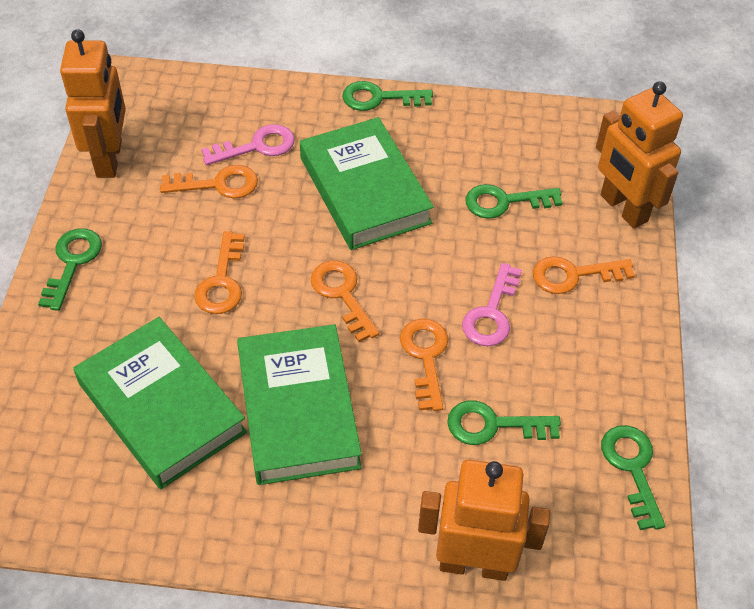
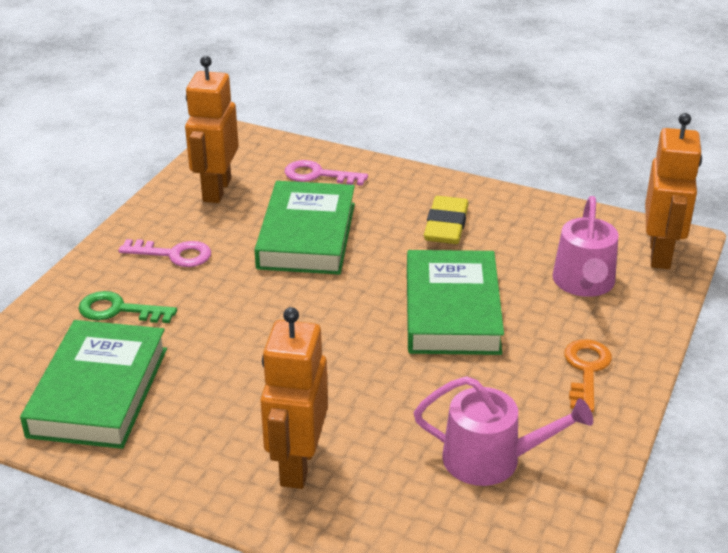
green key: 5 -> 1
orange key: 5 -> 1
pink watering can: 0 -> 2
yellow eraser: 0 -> 1

